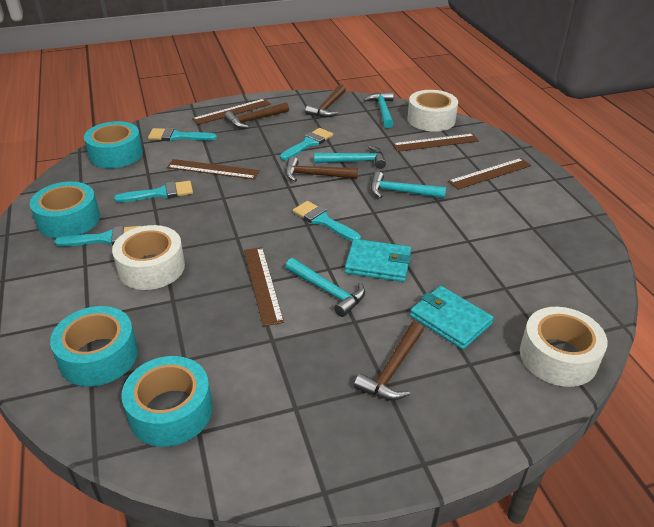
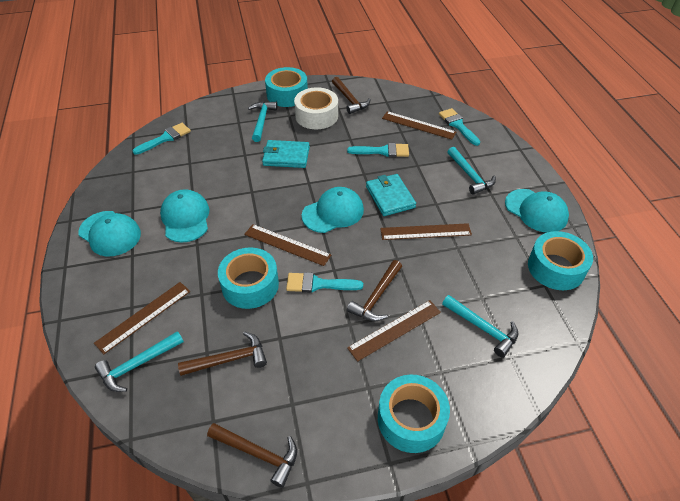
turquoise brush: 5 -> 4
turquoise cap: 0 -> 4
white tape: 3 -> 1

